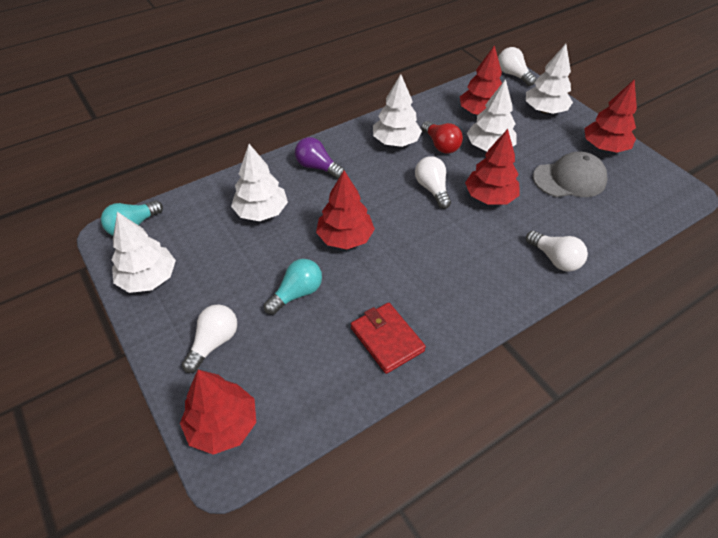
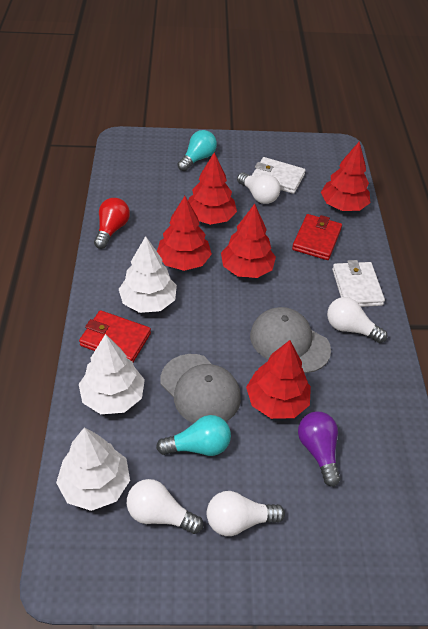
grey cap: 1 -> 2
red wallet: 1 -> 2
white tree: 5 -> 3
white wallet: 0 -> 2

